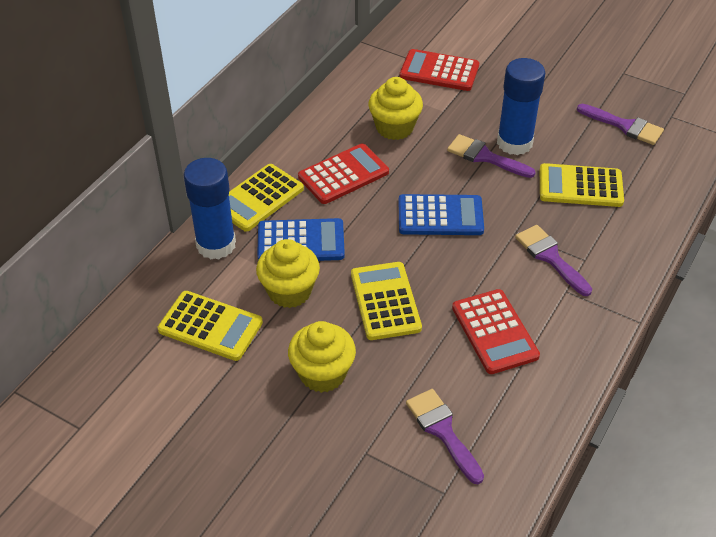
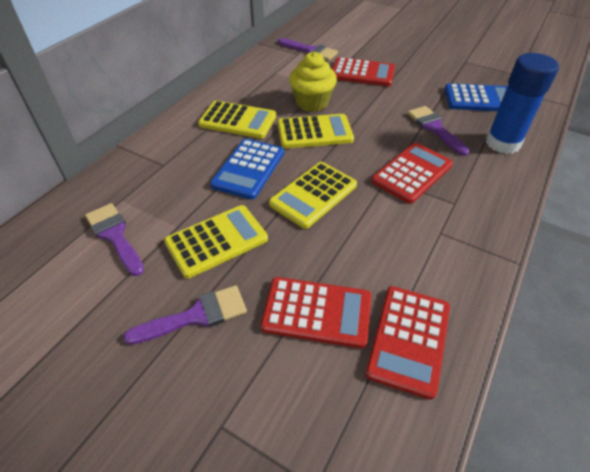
blue glue stick: 2 -> 1
red calculator: 3 -> 4
yellow cupcake: 3 -> 1

